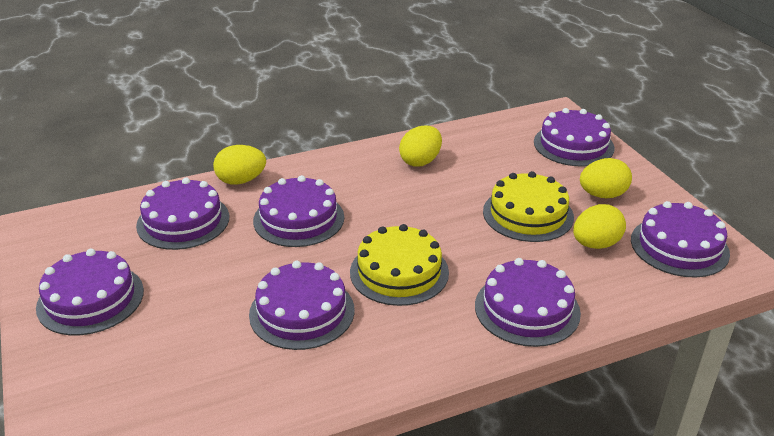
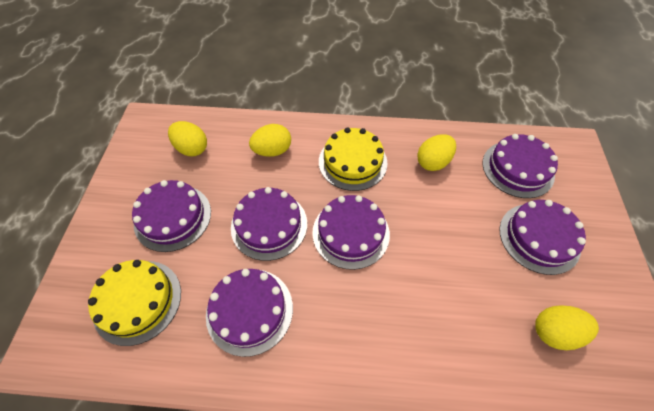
purple cake: 7 -> 6

